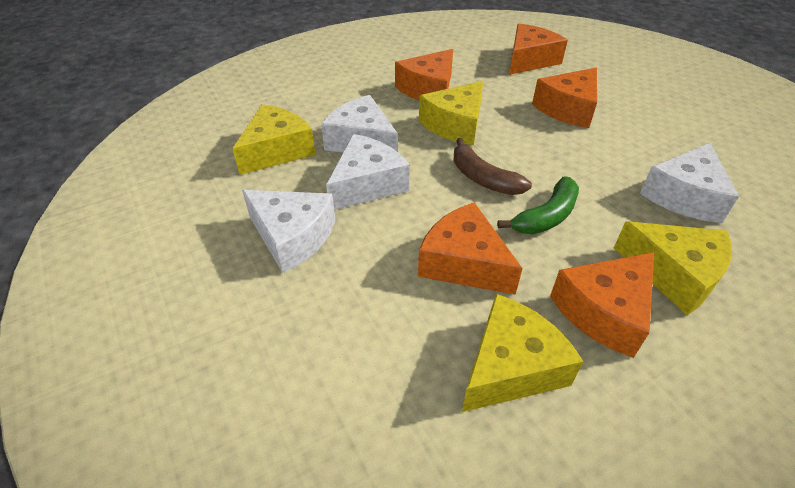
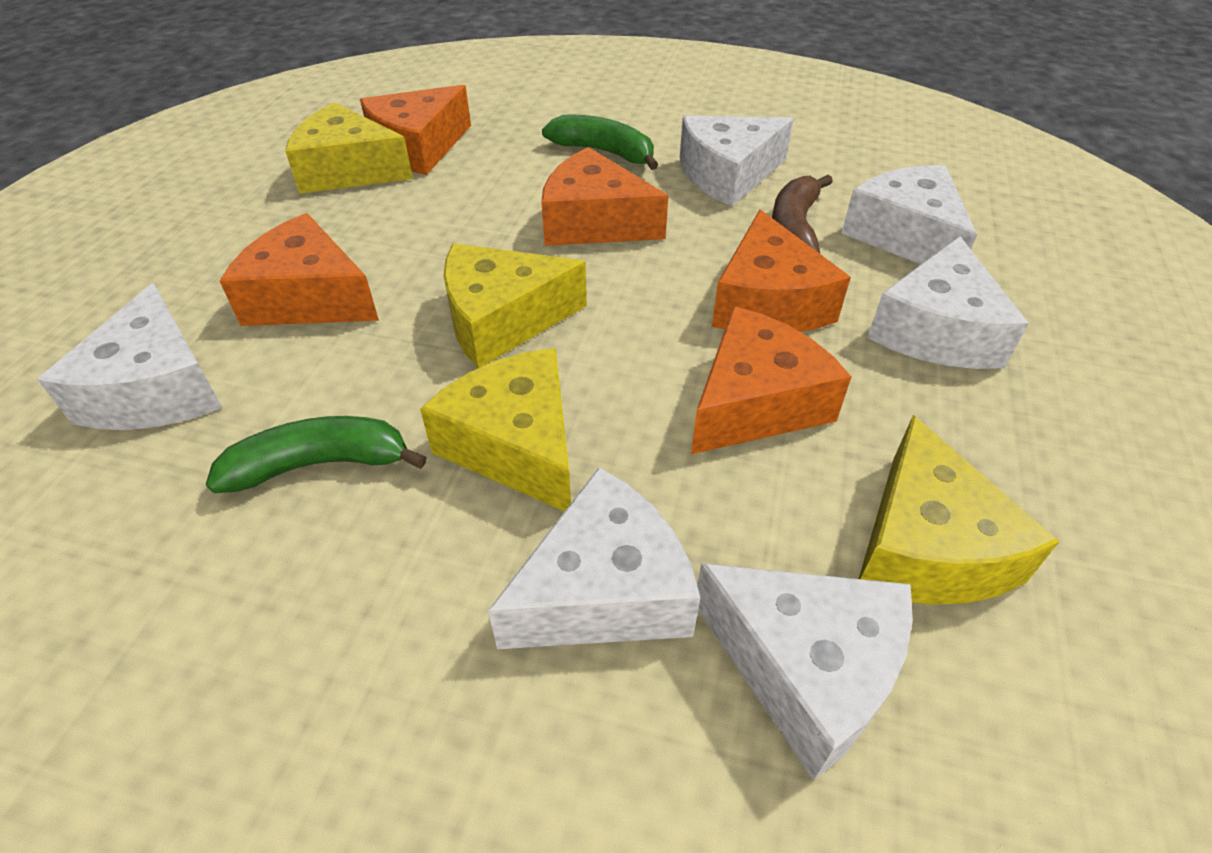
green banana: 1 -> 2
white cheese: 4 -> 6

